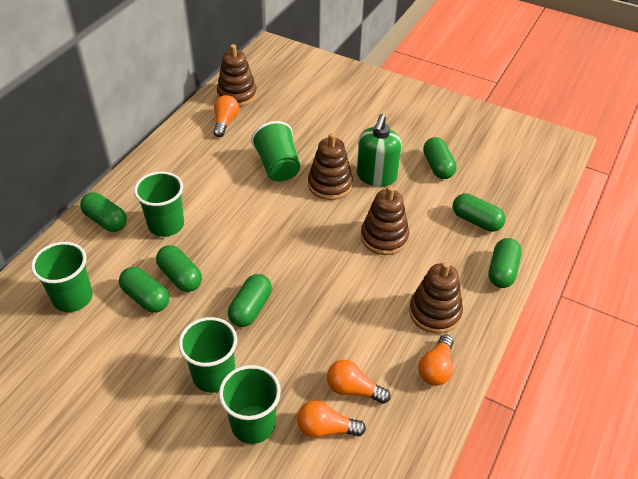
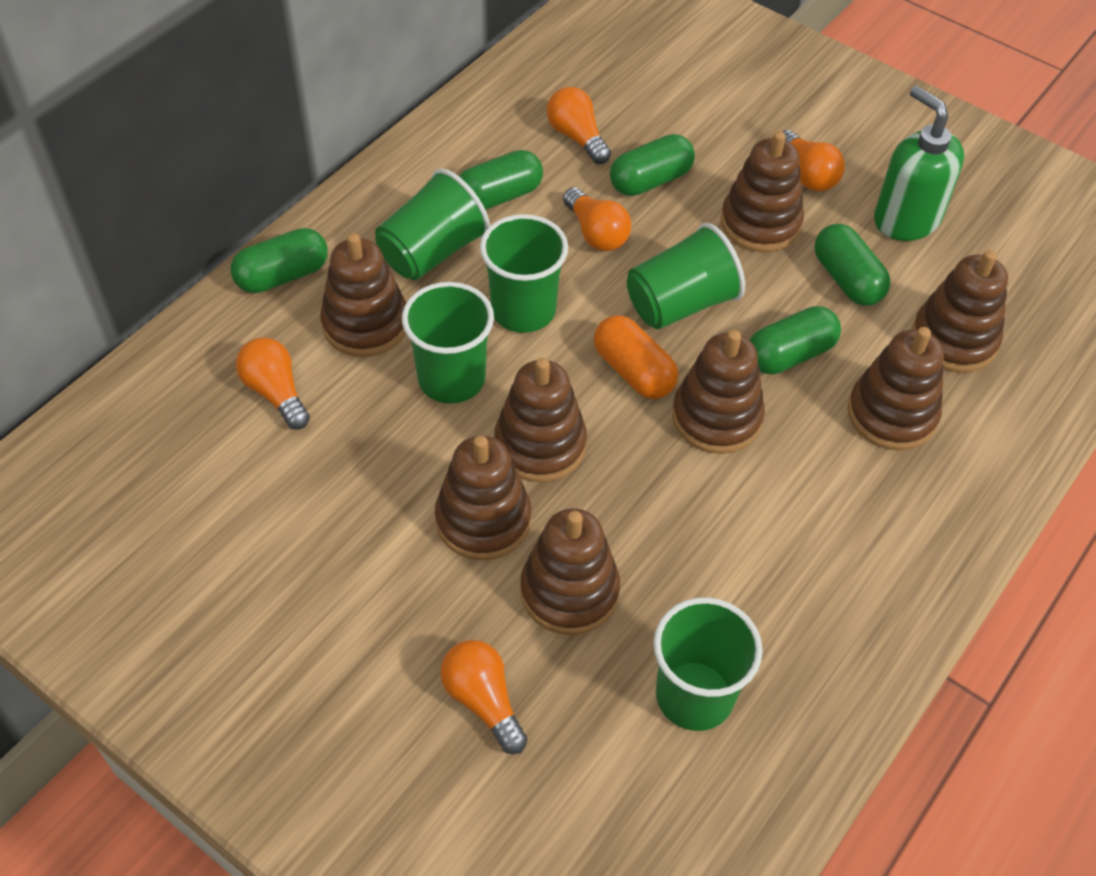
brown stacking toy: 4 -> 8
green capsule: 7 -> 5
orange capsule: 0 -> 1
orange light bulb: 4 -> 5

